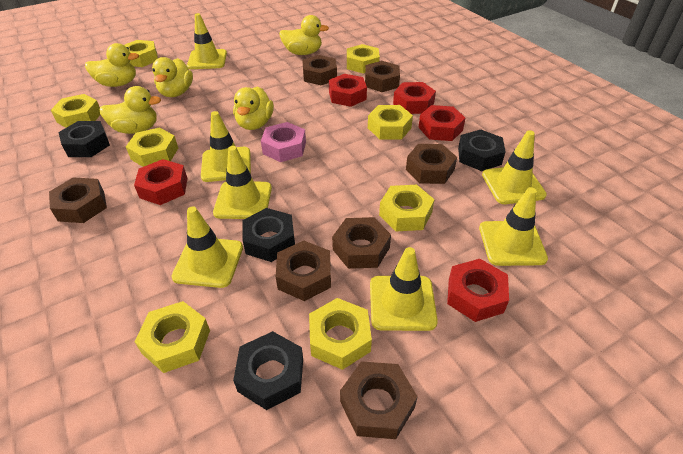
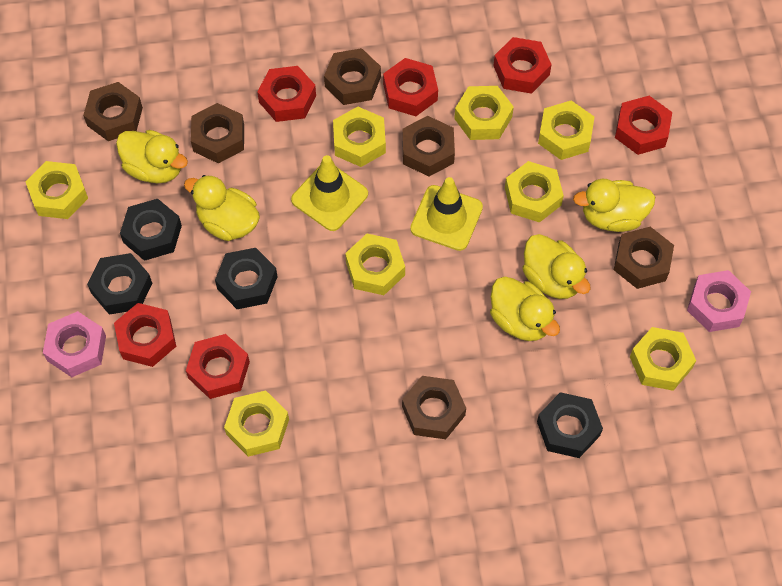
brown nut: 7 -> 6
pink nut: 1 -> 2
red nut: 5 -> 6
yellow traffic cone: 7 -> 2

